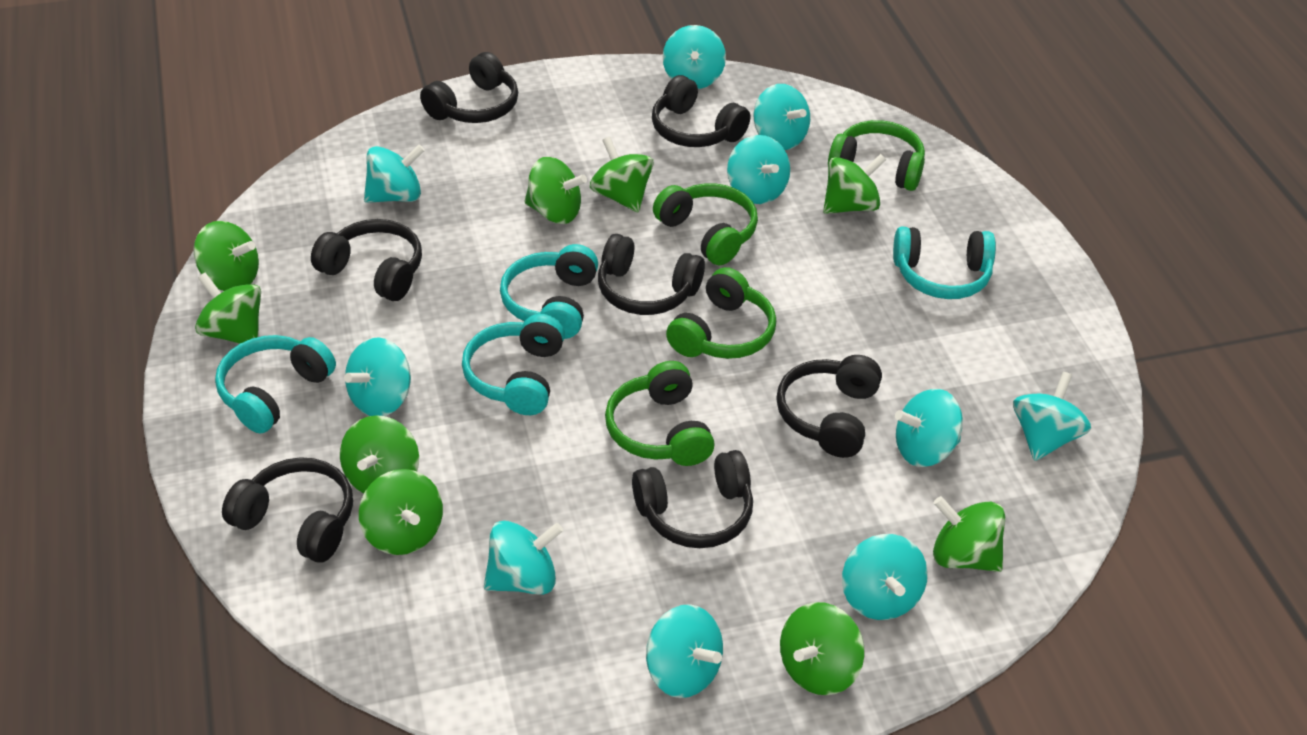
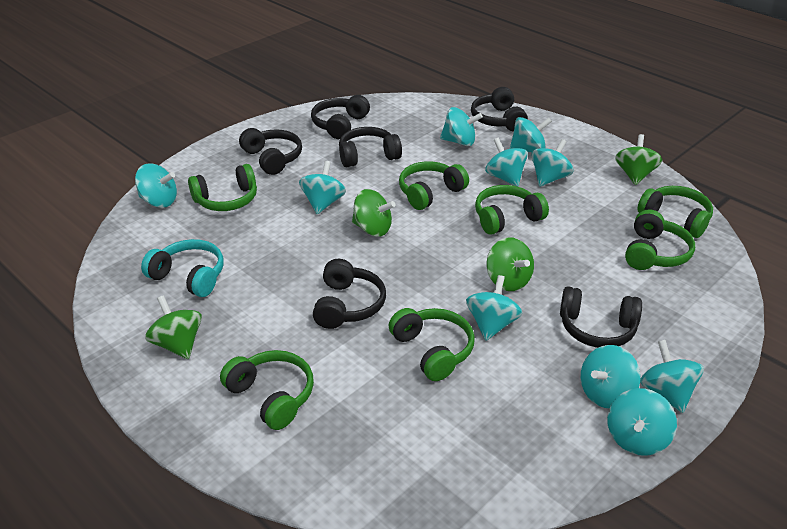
black headphones: 7 -> 6
green headphones: 4 -> 7
green spinning top: 9 -> 4
turquoise headphones: 4 -> 1

